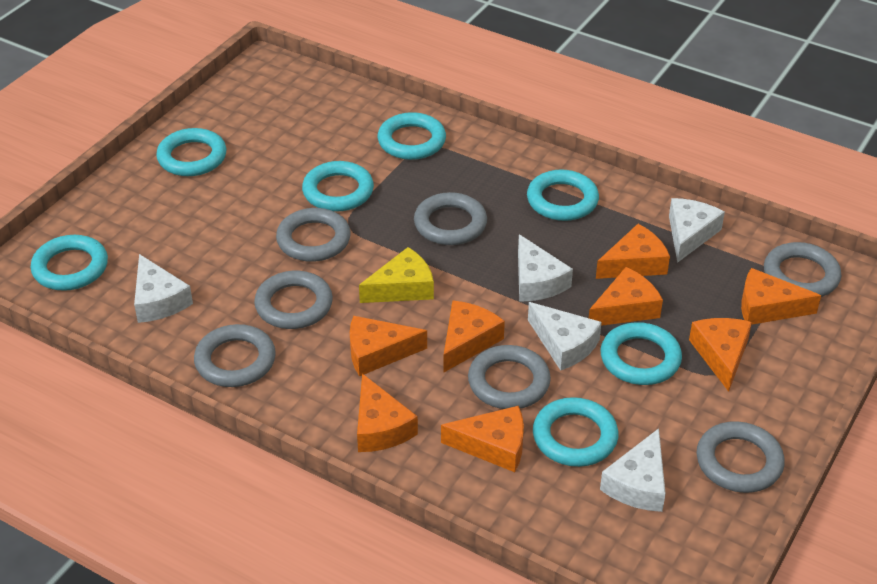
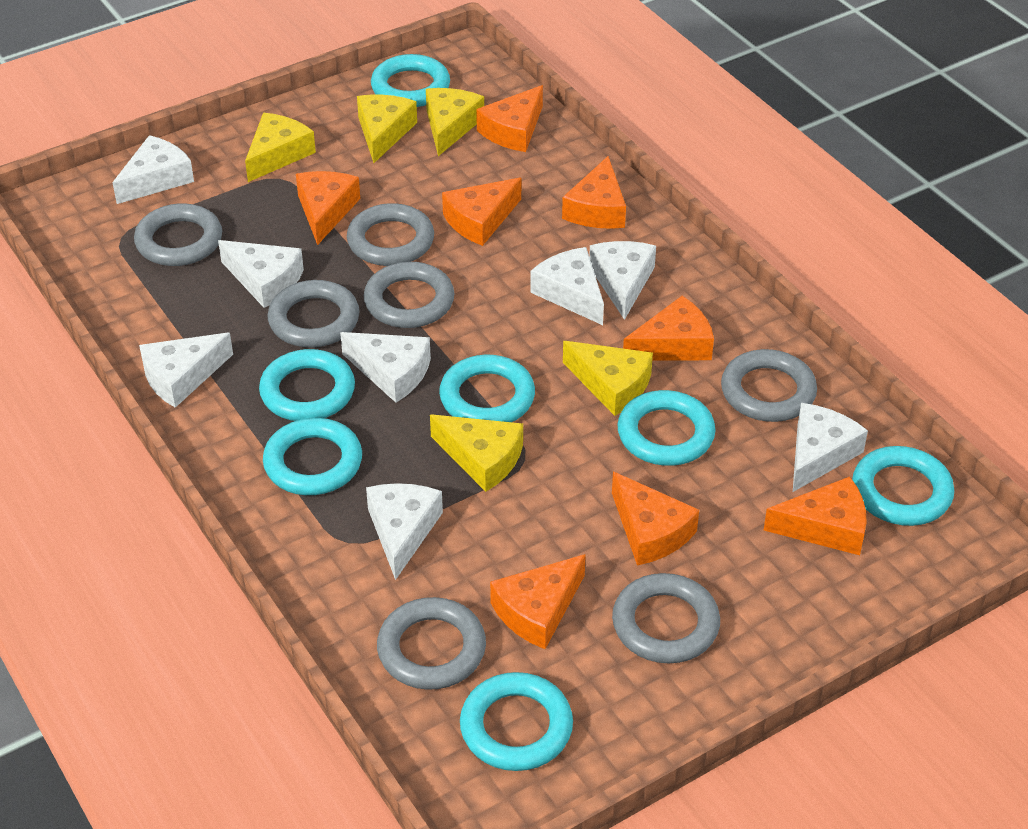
white cheese: 5 -> 8
yellow cheese: 1 -> 5

